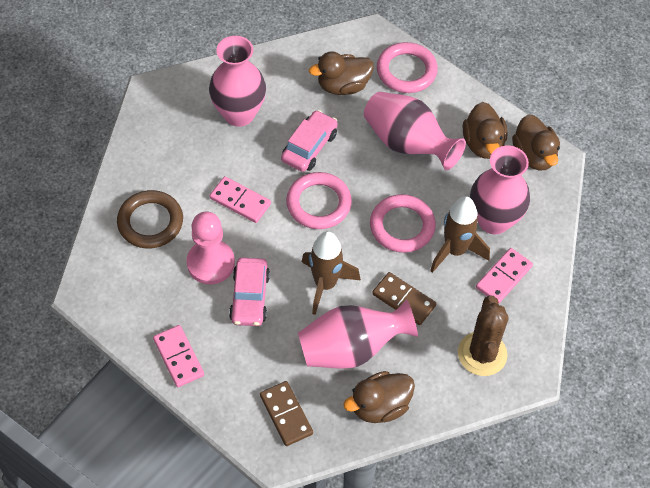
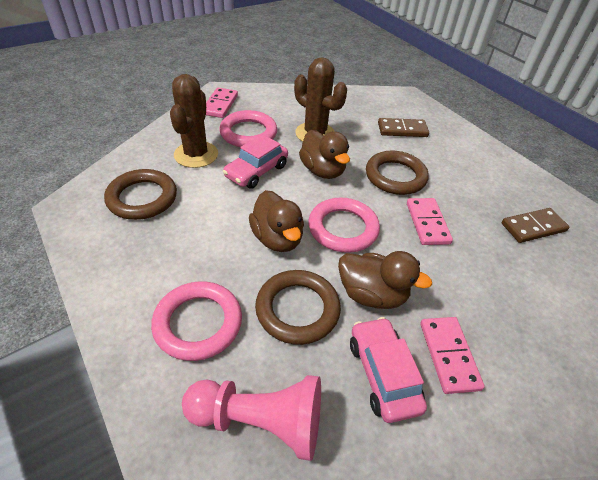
brown cactus: 1 -> 2
brown duck: 4 -> 3
brown ring: 1 -> 3
brown rocket: 2 -> 0
pink vase: 4 -> 0

